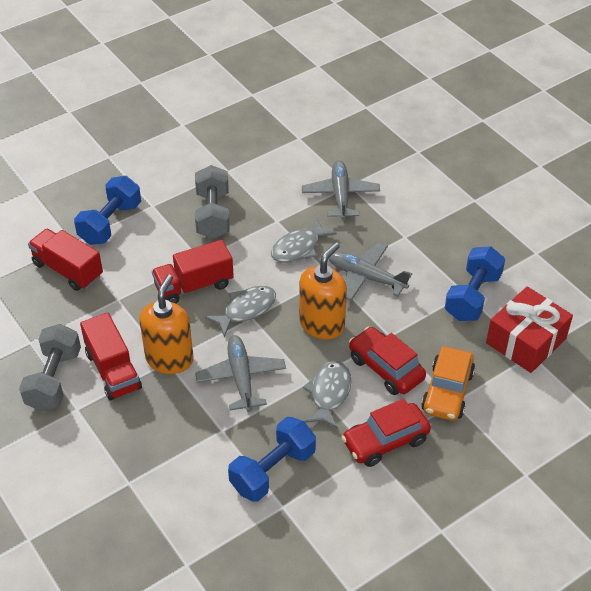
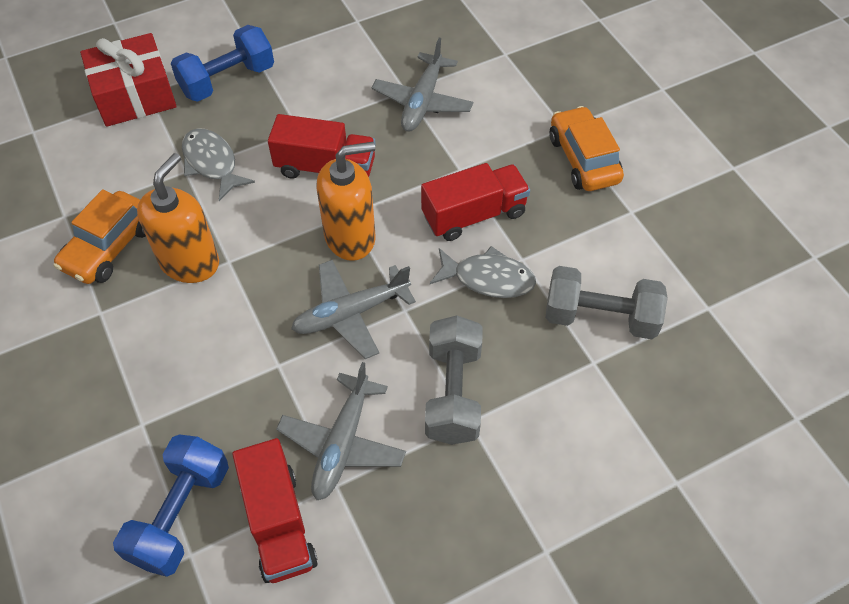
blue dumbbell: 3 -> 2
grey fish: 3 -> 2
orange car: 1 -> 2
red car: 2 -> 0

